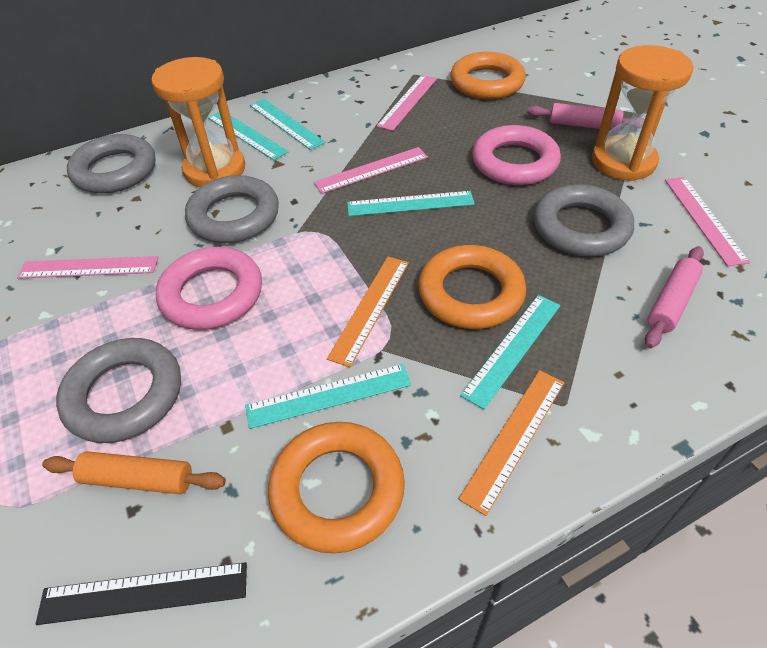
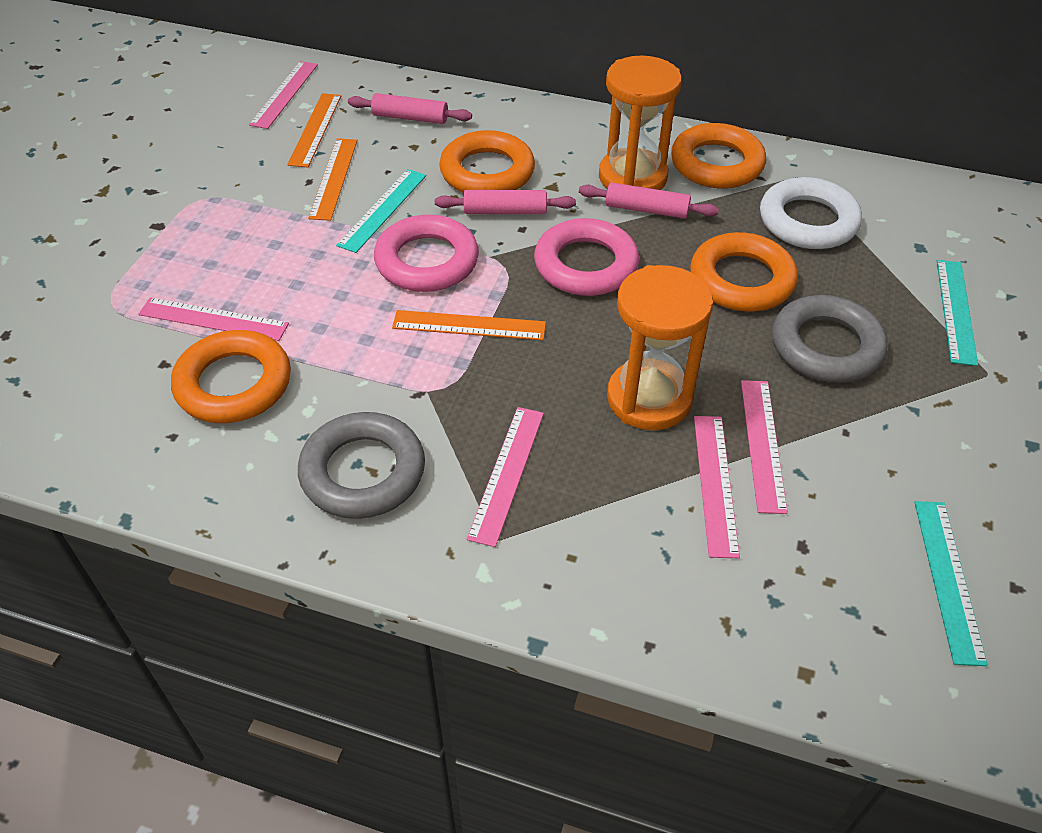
black ruler: 1 -> 0
grey ring: 4 -> 2
orange ring: 3 -> 4
orange rolling pin: 1 -> 0
orange ruler: 2 -> 3
pink rolling pin: 2 -> 3
pink ruler: 4 -> 5
turquoise ruler: 5 -> 3
white ring: 0 -> 1

